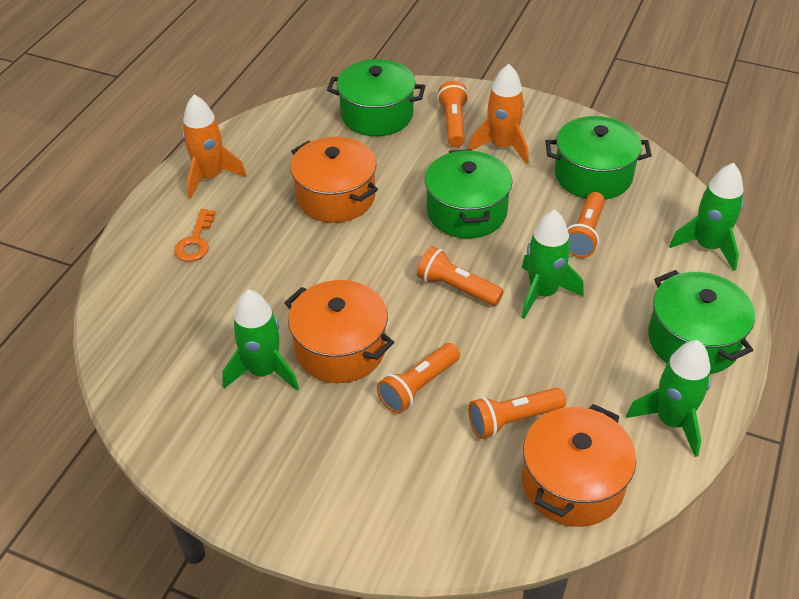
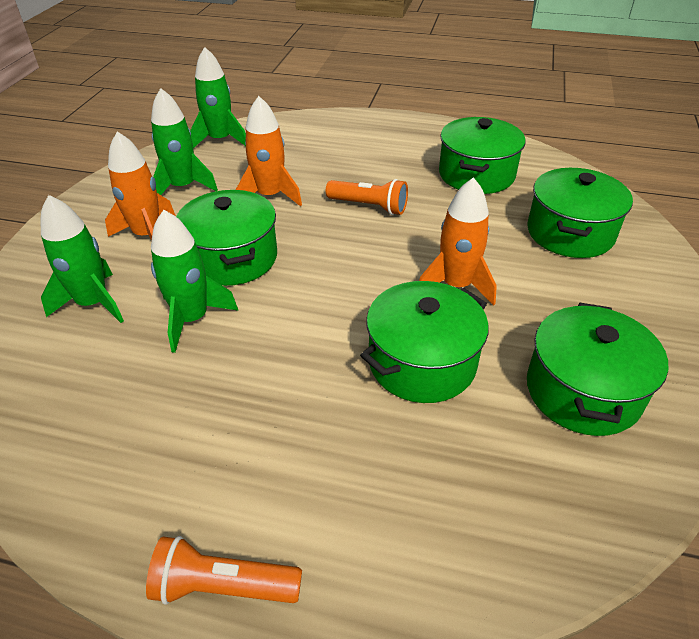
green pot: 4 -> 5
orange flashlight: 5 -> 2
orange key: 1 -> 0
orange pot: 3 -> 0
orange rocket: 2 -> 3

